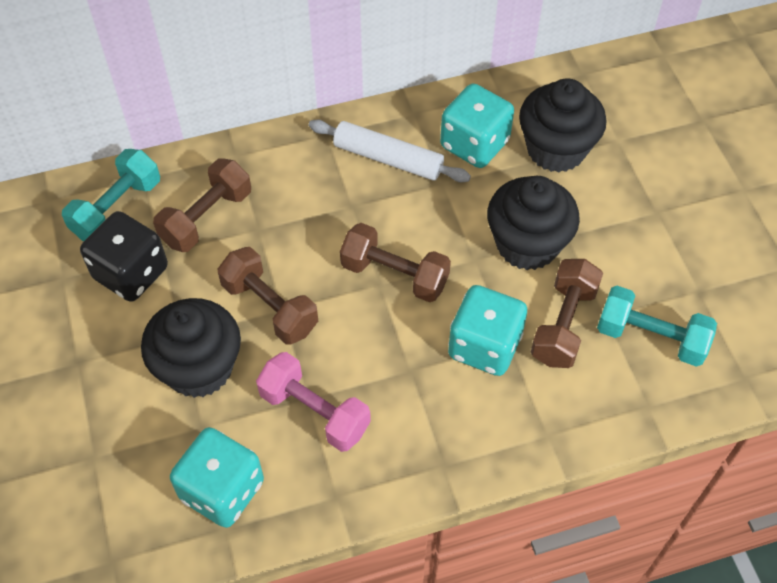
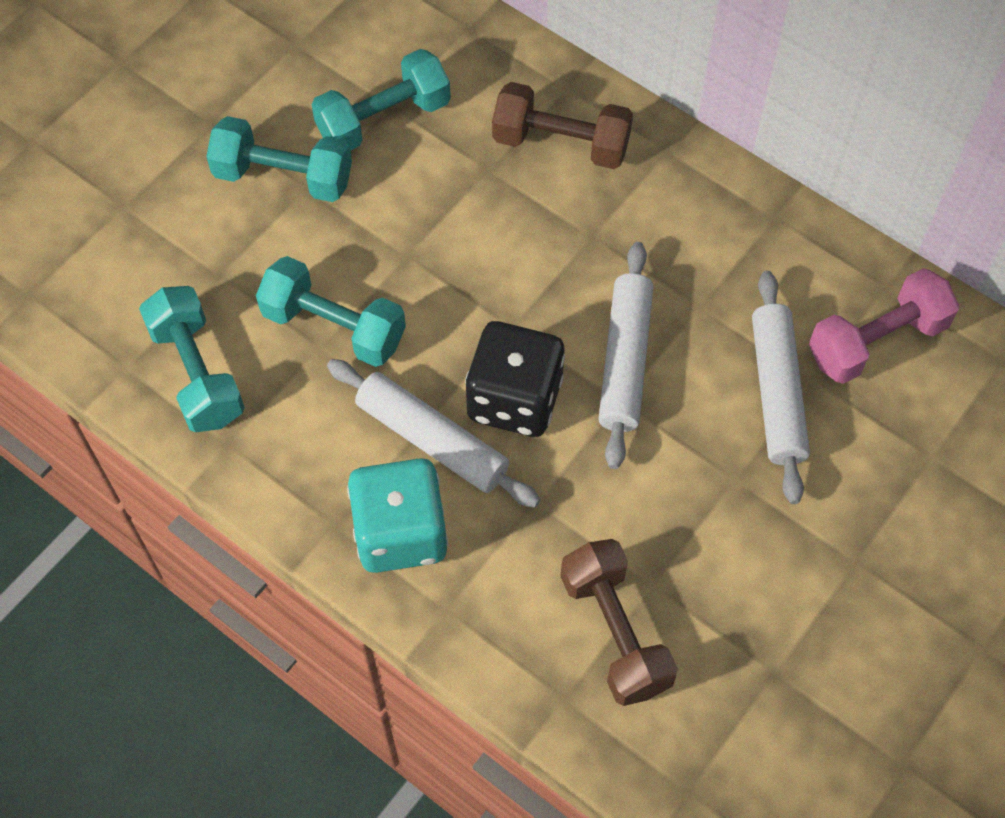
black cupcake: 3 -> 0
brown dumbbell: 4 -> 2
turquoise dice: 3 -> 1
turquoise dumbbell: 2 -> 4
white rolling pin: 1 -> 3

